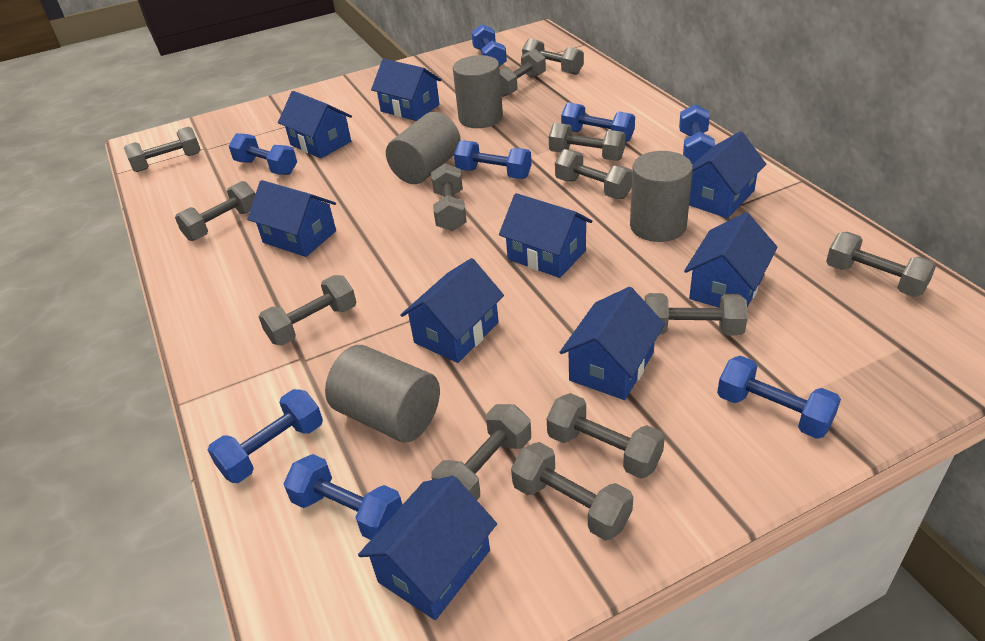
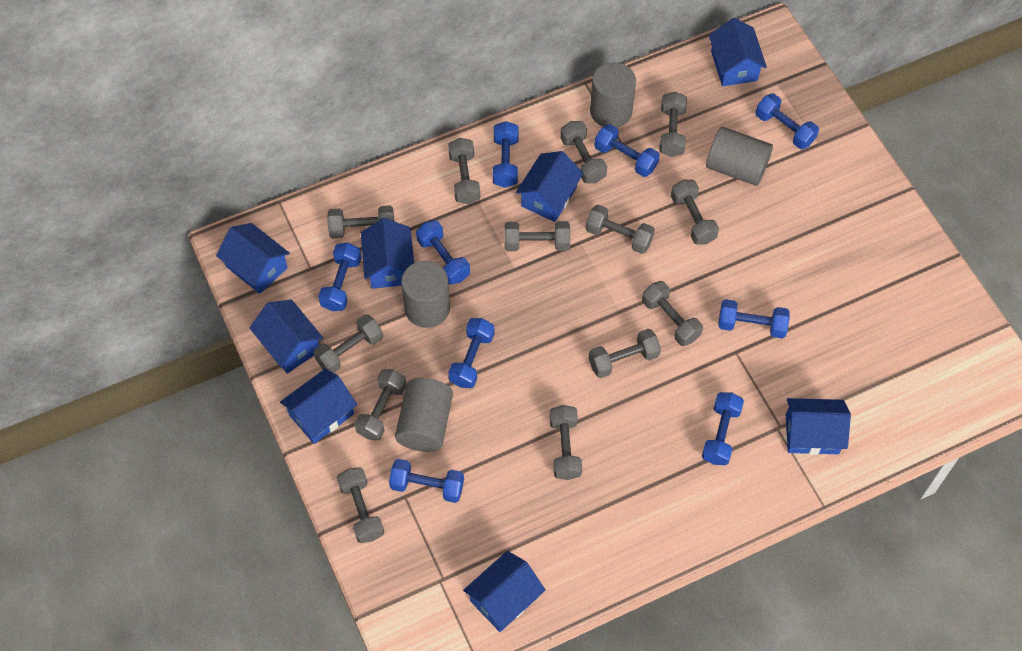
blue dumbbell: 8 -> 9
blue house: 9 -> 8

